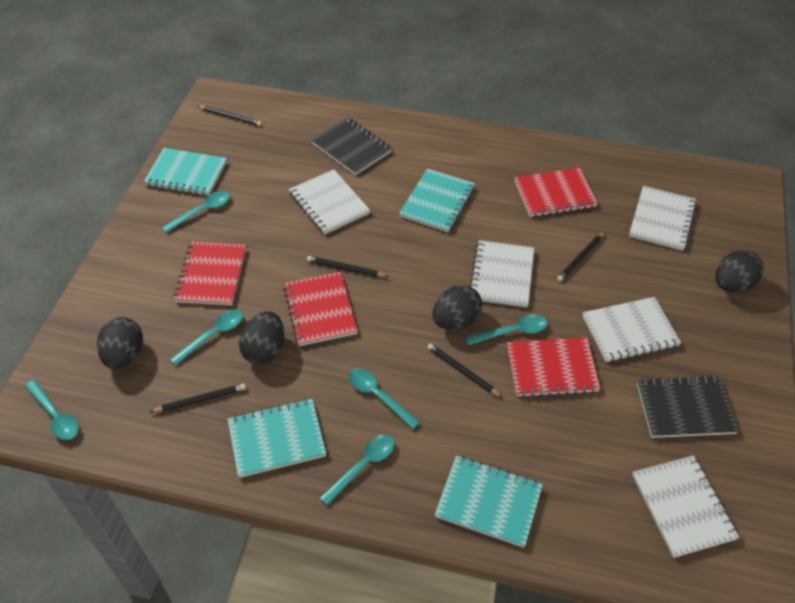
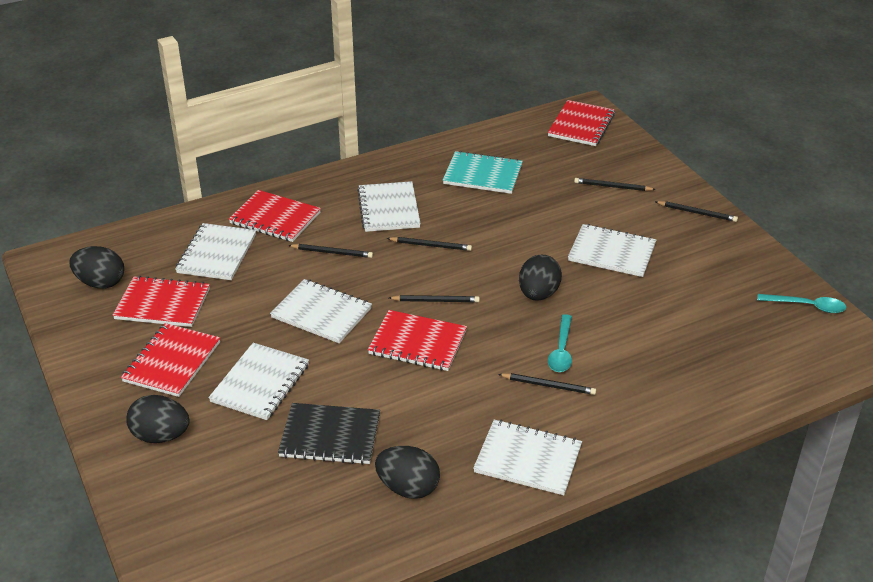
black notebook: 2 -> 1
black pencil: 5 -> 6
red notebook: 4 -> 5
turquoise notebook: 4 -> 1
turquoise spoon: 6 -> 2
white notebook: 5 -> 6

